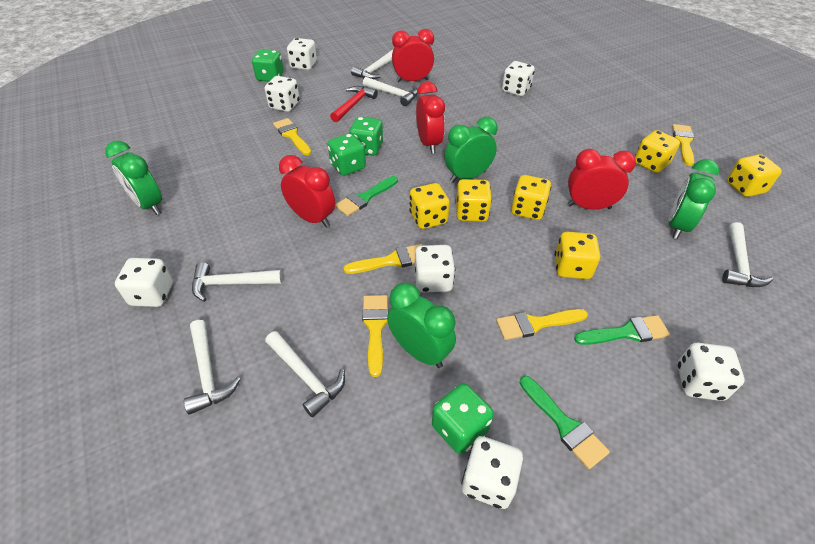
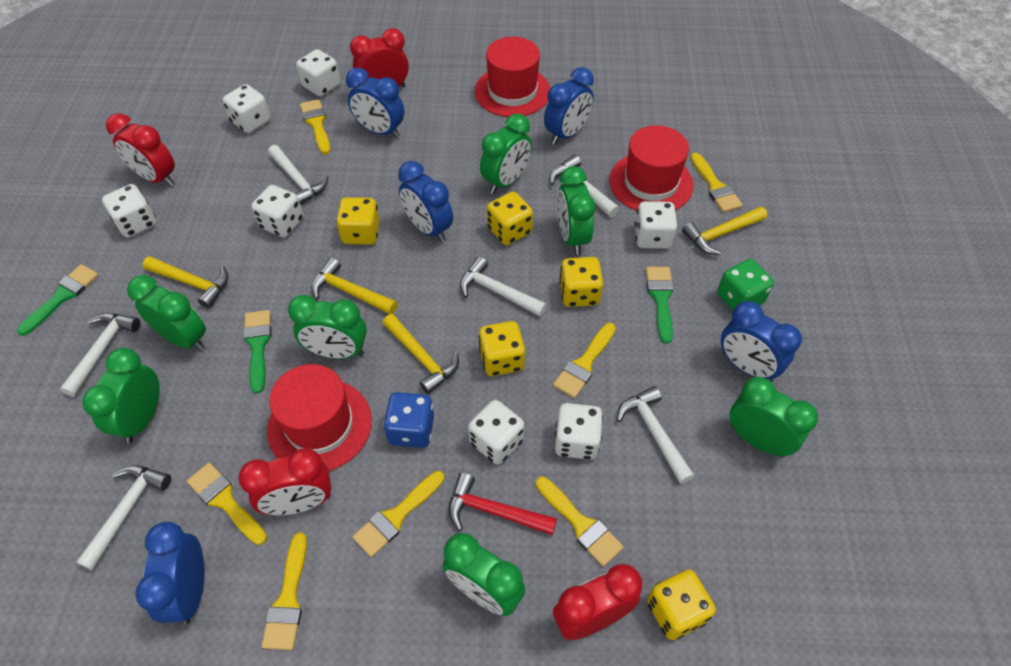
blue clock: 0 -> 5
blue dice: 0 -> 1
green clock: 4 -> 7
green dice: 4 -> 1
red hat: 0 -> 3
yellow brush: 5 -> 7
yellow dice: 6 -> 5
yellow hammer: 0 -> 4

